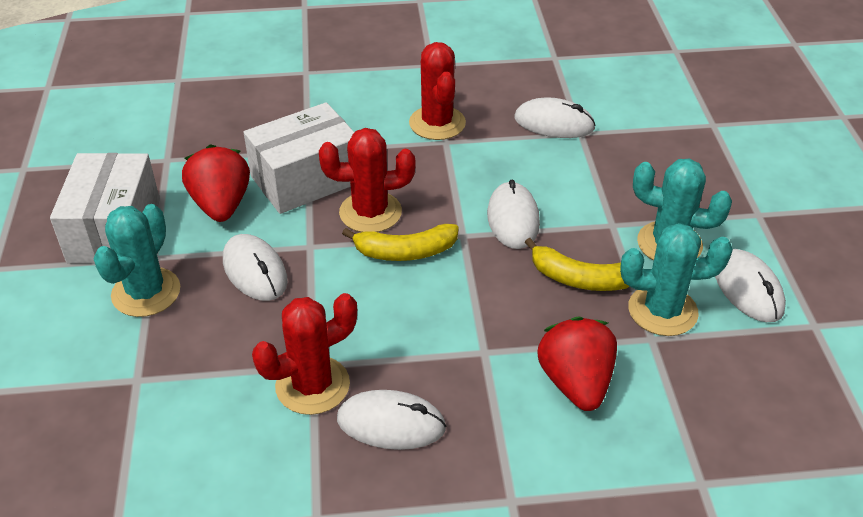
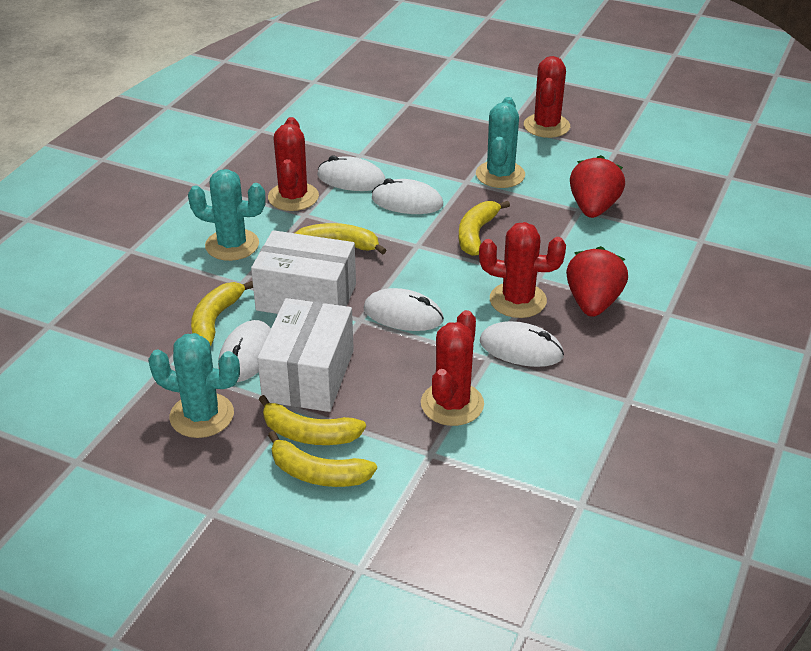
red cactus: 3 -> 4
yellow banana: 2 -> 5

